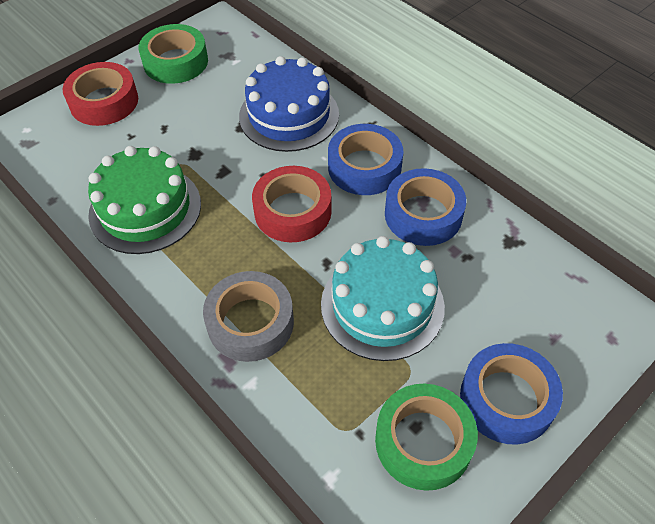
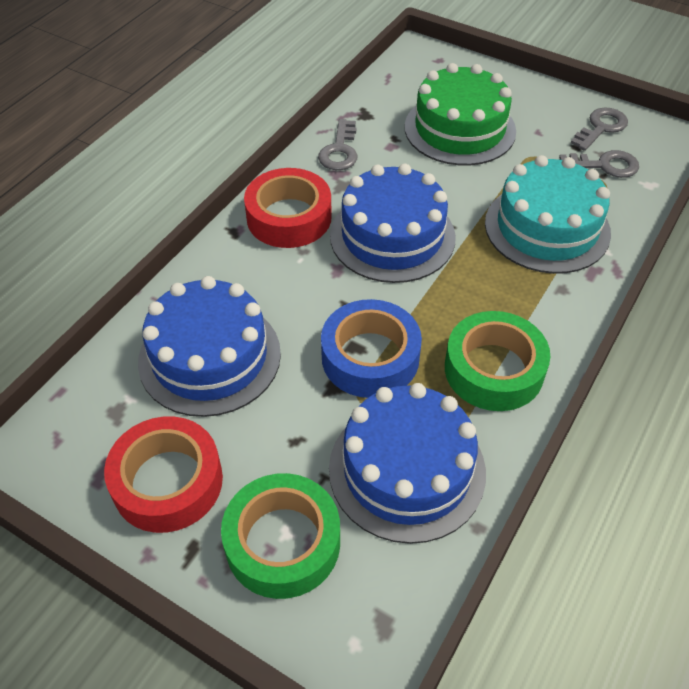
blue cake: 1 -> 3
blue tape: 3 -> 1
grey key: 0 -> 3
grey tape: 1 -> 0

